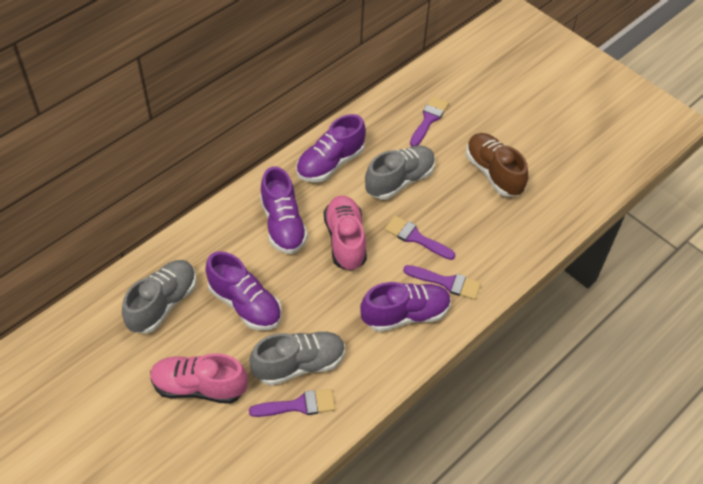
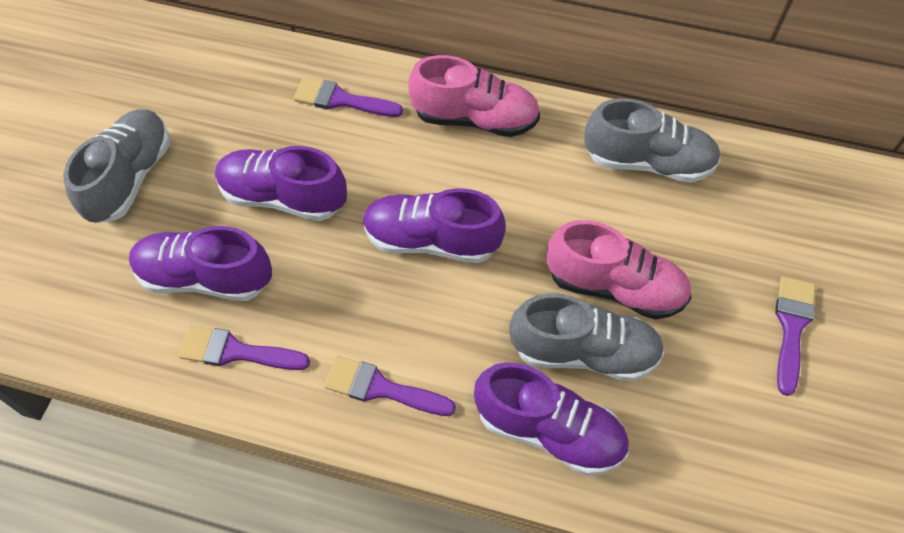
brown shoe: 1 -> 0

